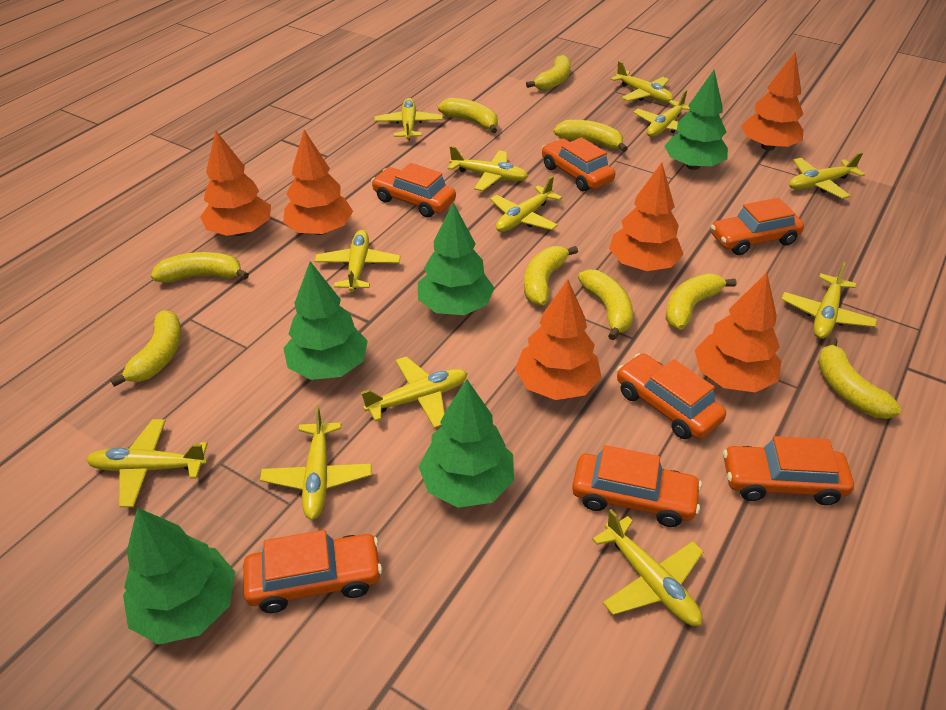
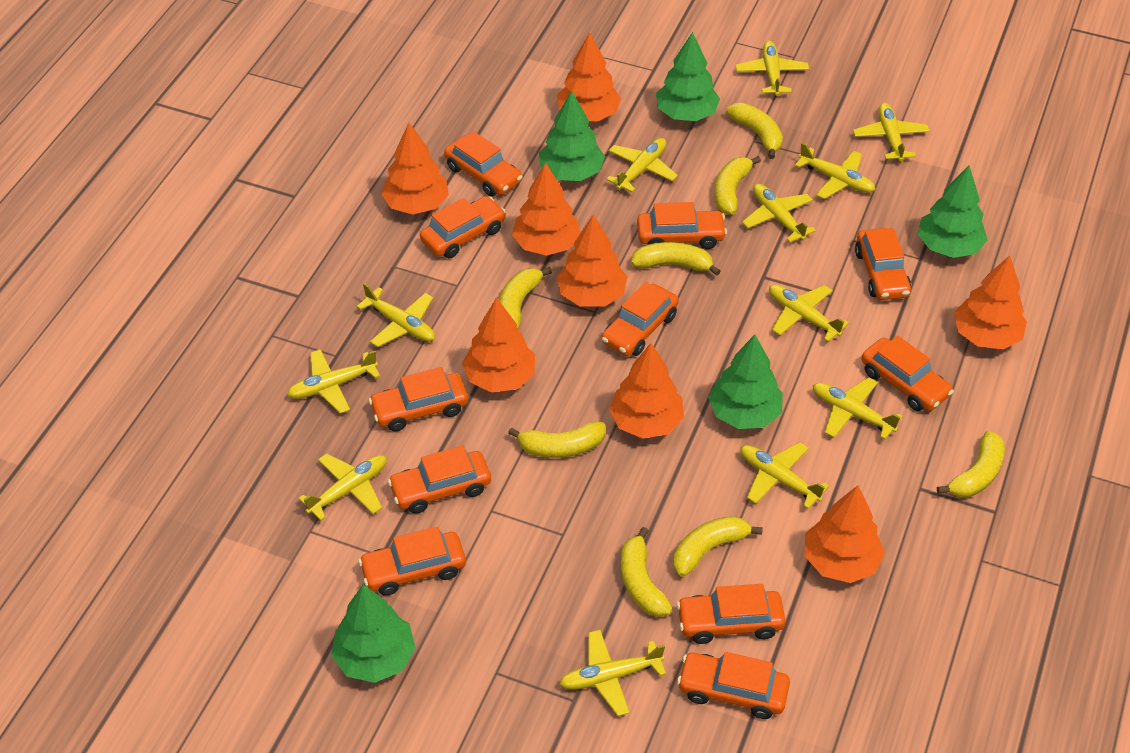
orange car: 7 -> 11
orange tree: 6 -> 8
yellow banana: 9 -> 8

